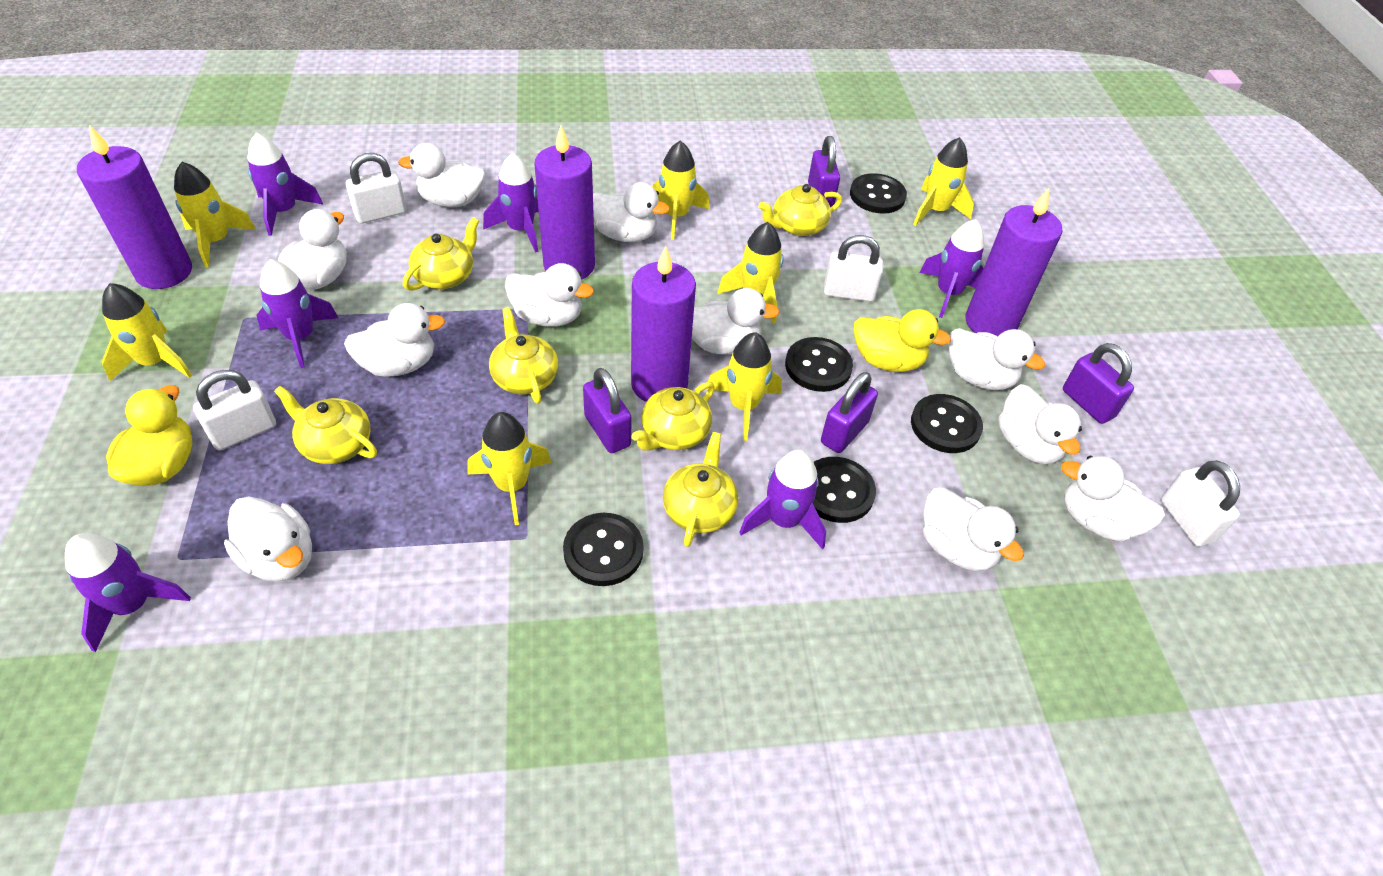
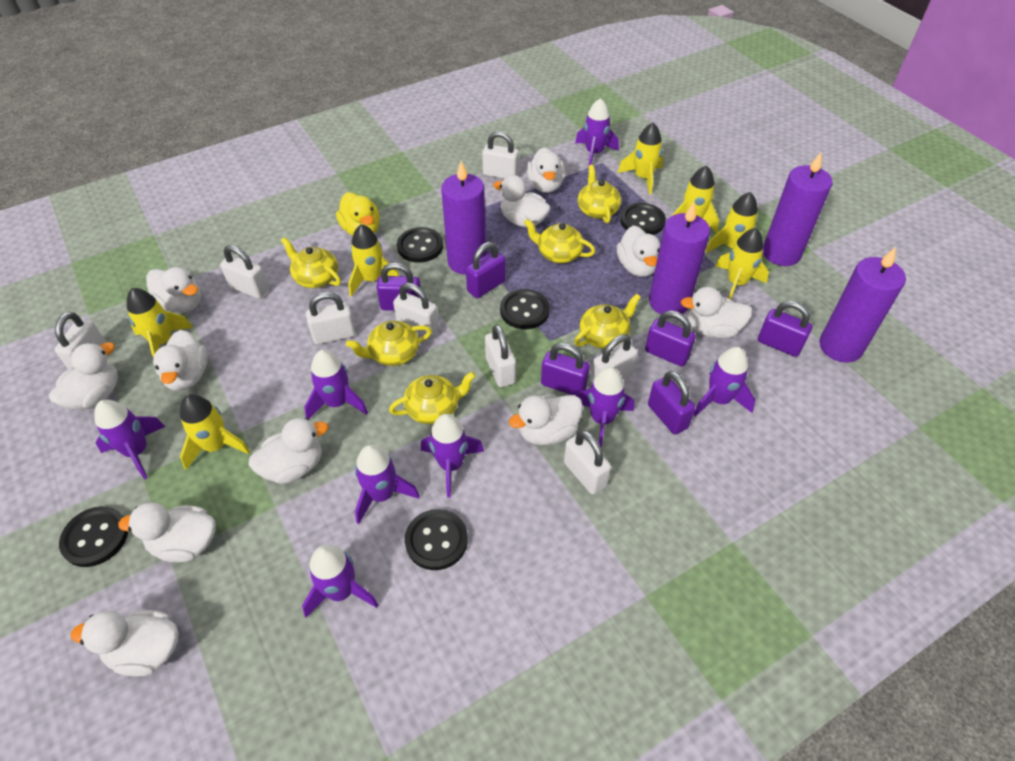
purple padlock: 4 -> 6
purple rocket: 6 -> 8
white padlock: 4 -> 8
yellow duck: 2 -> 1

